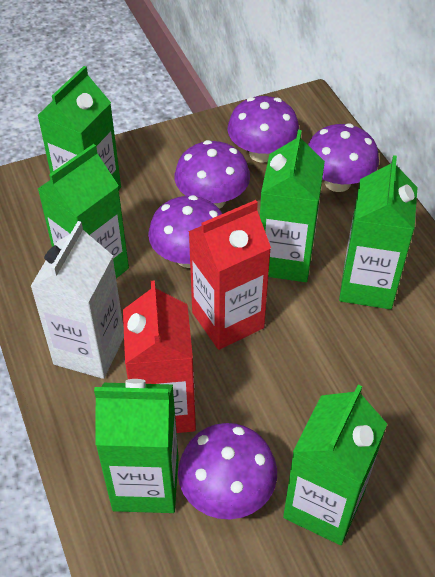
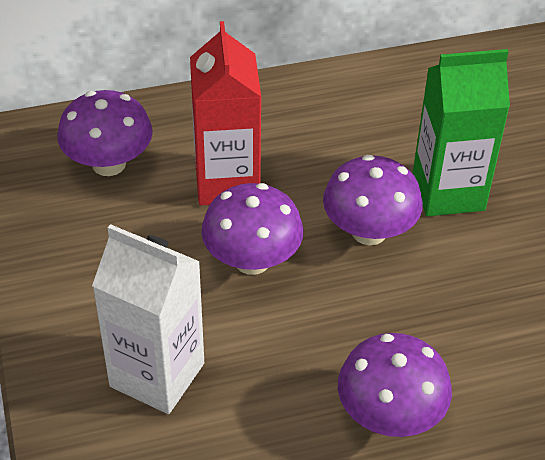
green carton: 6 -> 1
purple mushroom: 5 -> 4
red carton: 2 -> 1

